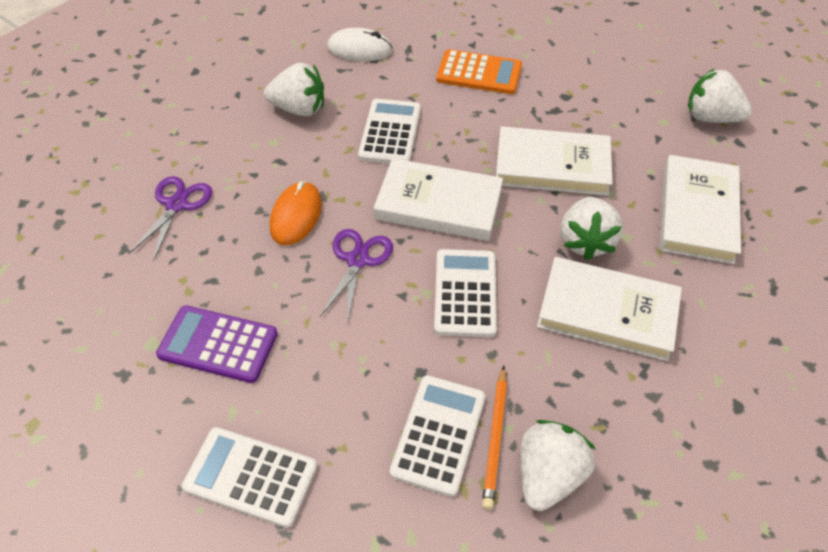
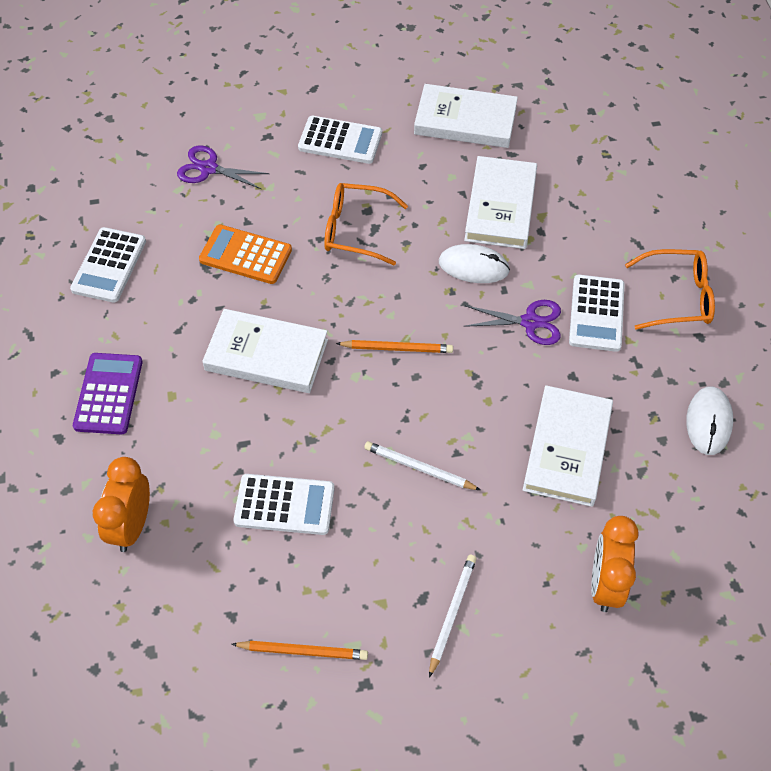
orange clock: 0 -> 2
orange glasses: 0 -> 2
orange mouse: 1 -> 0
orange pencil: 1 -> 2
white mouse: 1 -> 2
white pencil: 0 -> 2
white strawberry: 4 -> 0

